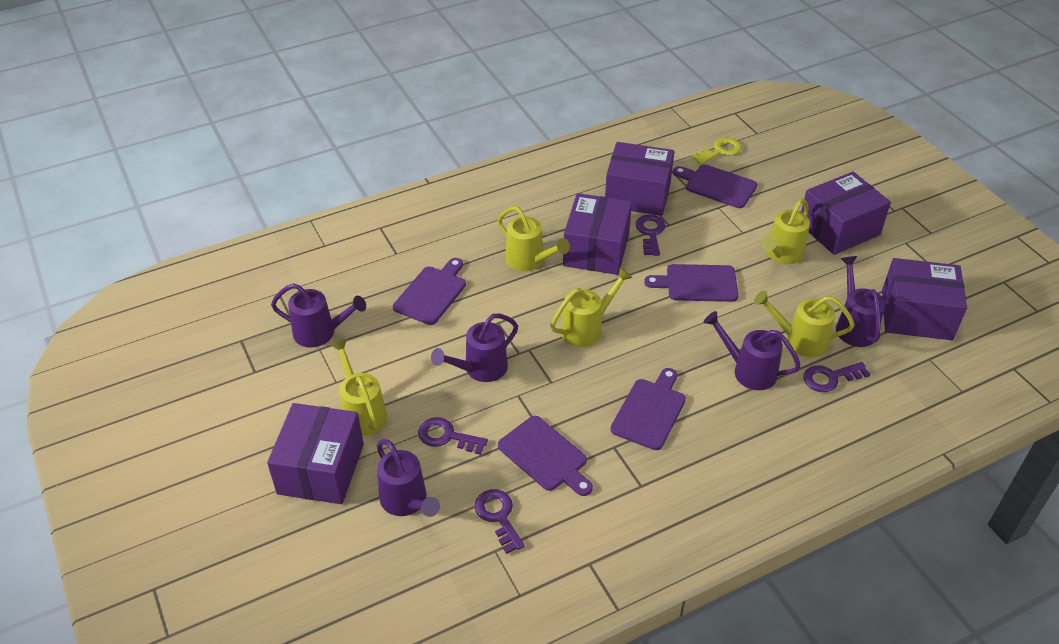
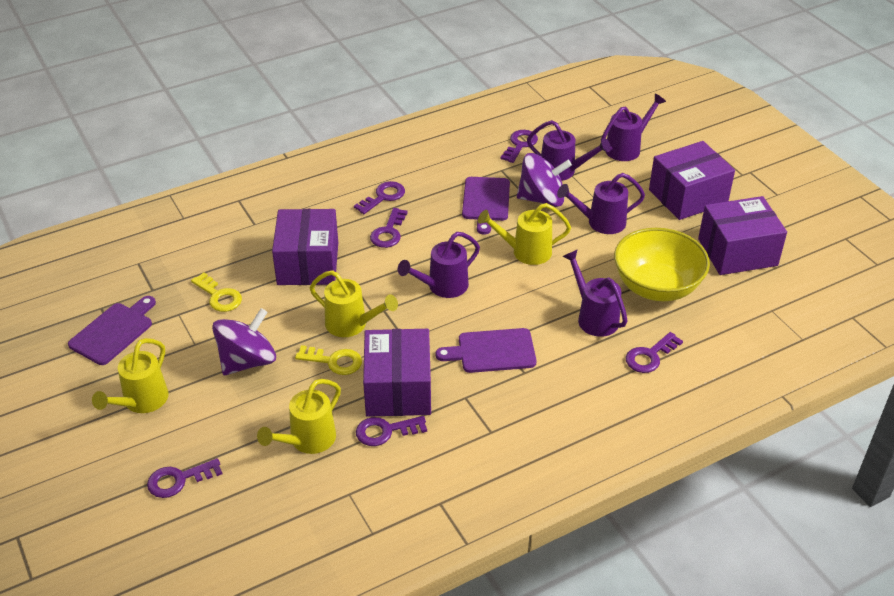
purple box: 5 -> 4
purple cutting board: 5 -> 3
purple key: 4 -> 6
purple spinning top: 0 -> 2
yellow bowl: 0 -> 1
yellow key: 1 -> 2
yellow watering can: 5 -> 4

